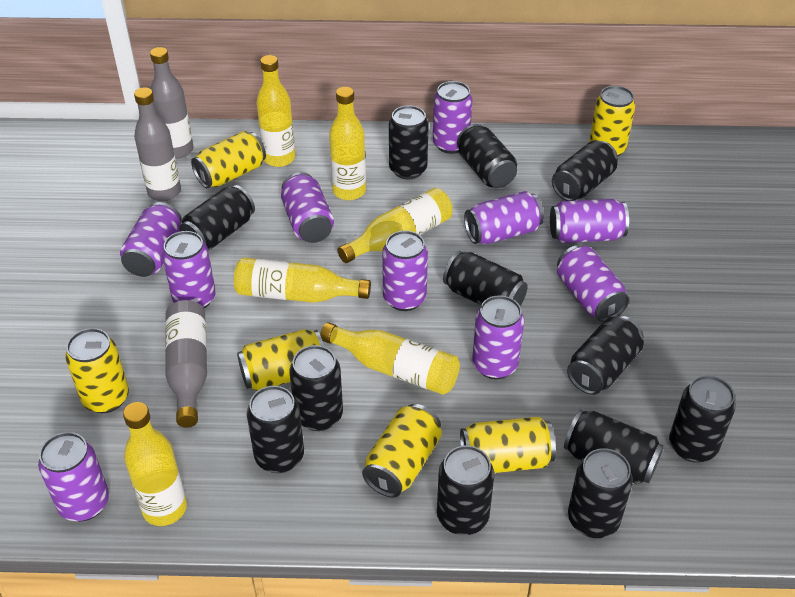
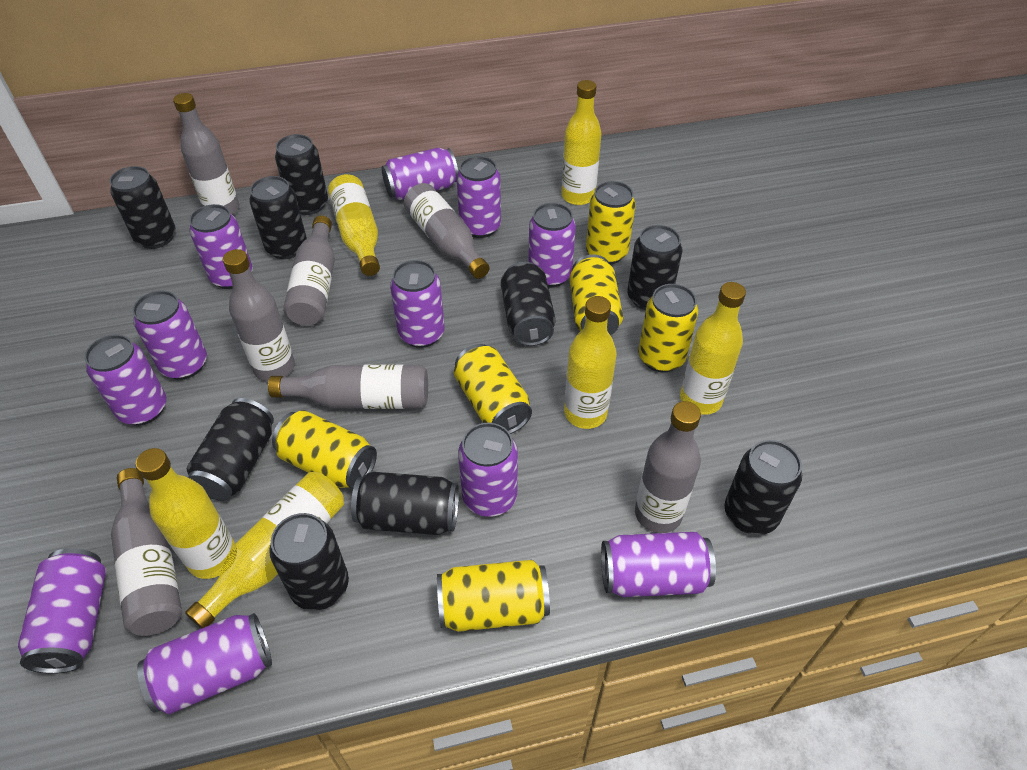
black can: 12 -> 9
grey bottle: 3 -> 7
purple can: 10 -> 11

